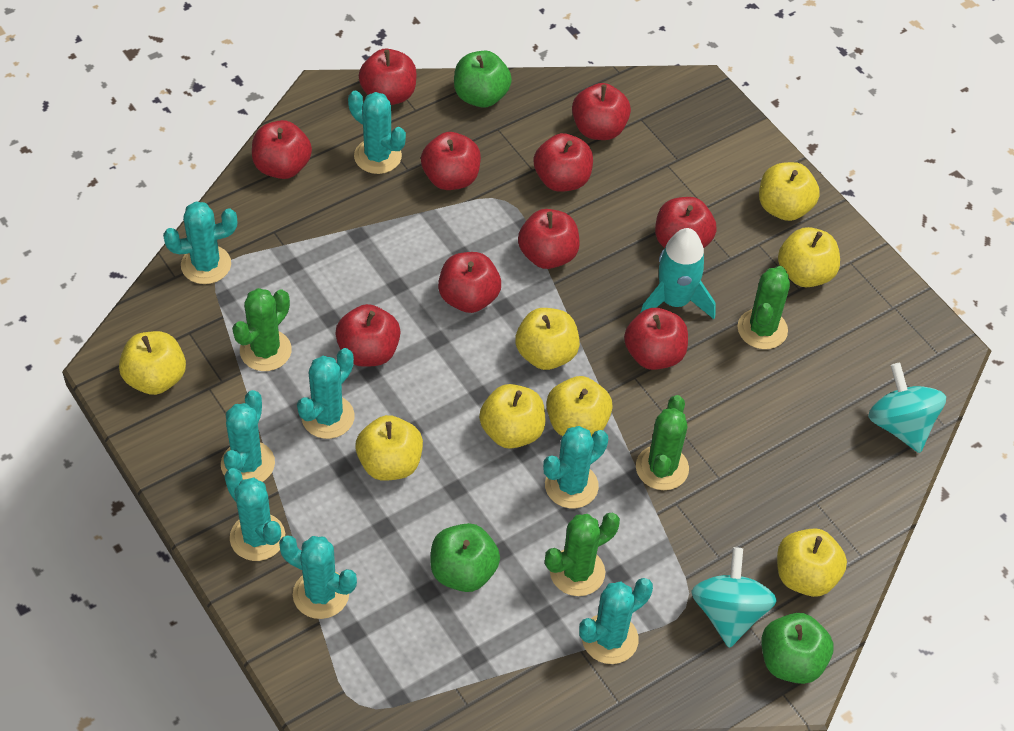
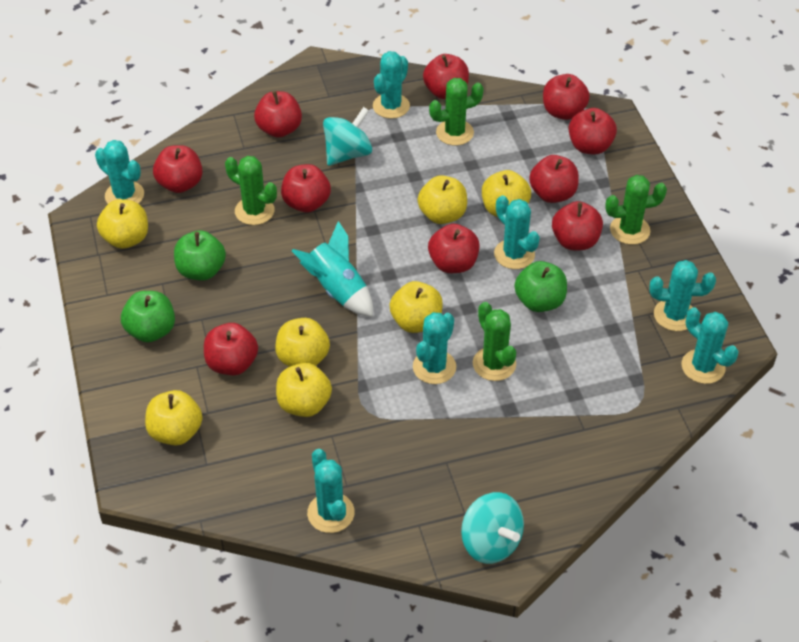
turquoise cactus: 8 -> 7
yellow apple: 8 -> 7

